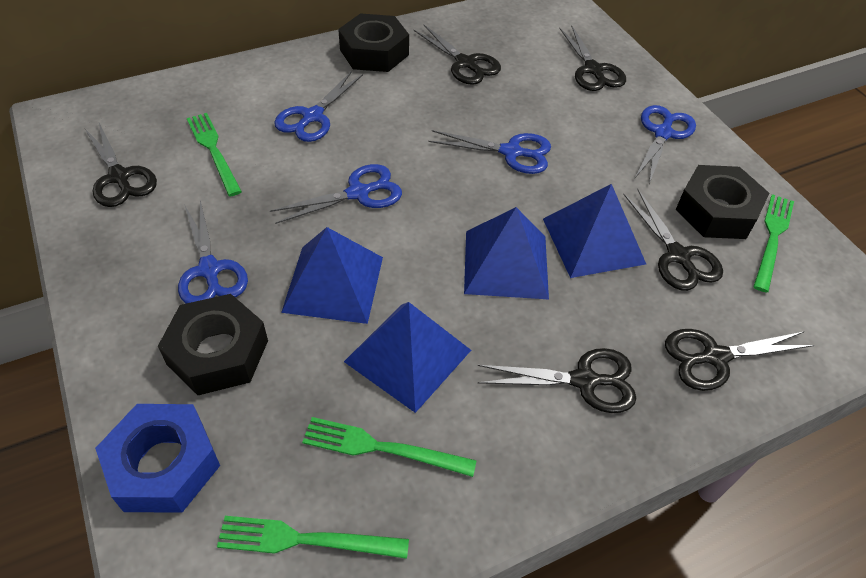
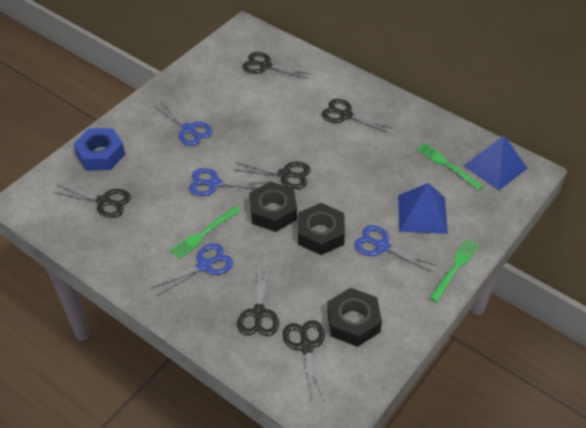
blue pyramid: 4 -> 2
blue scissors: 5 -> 4
green fork: 4 -> 3

